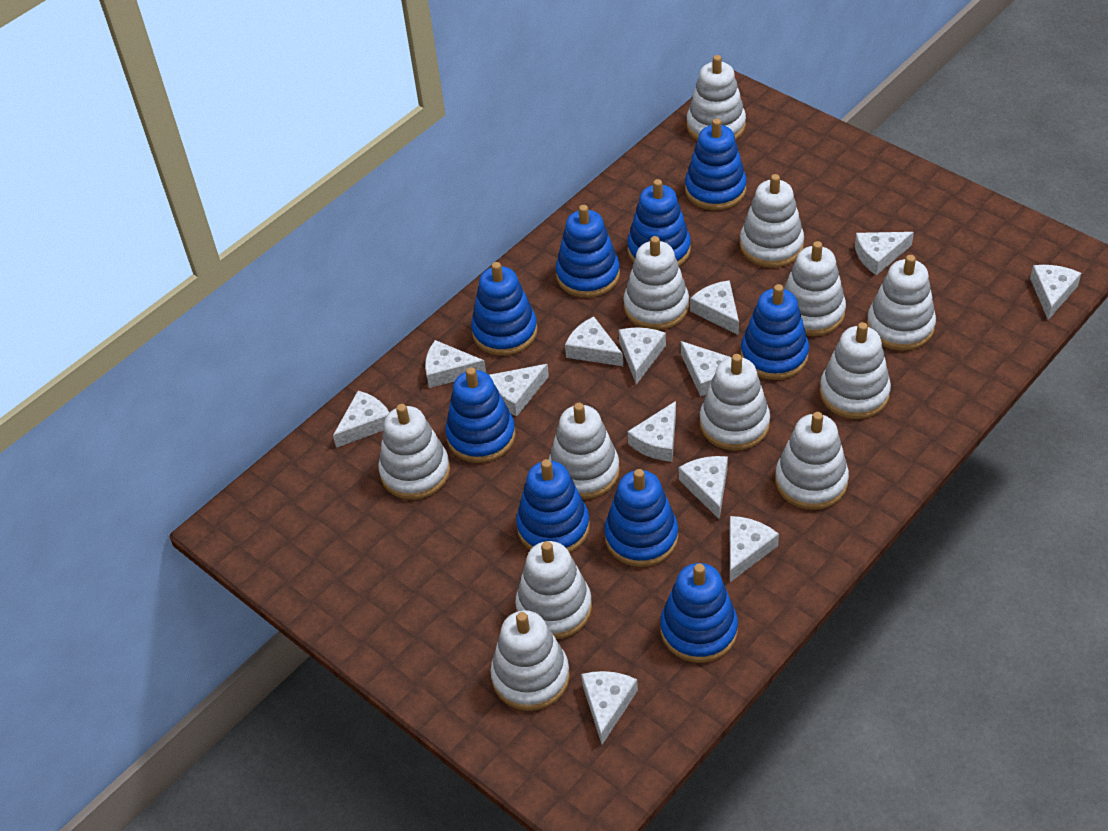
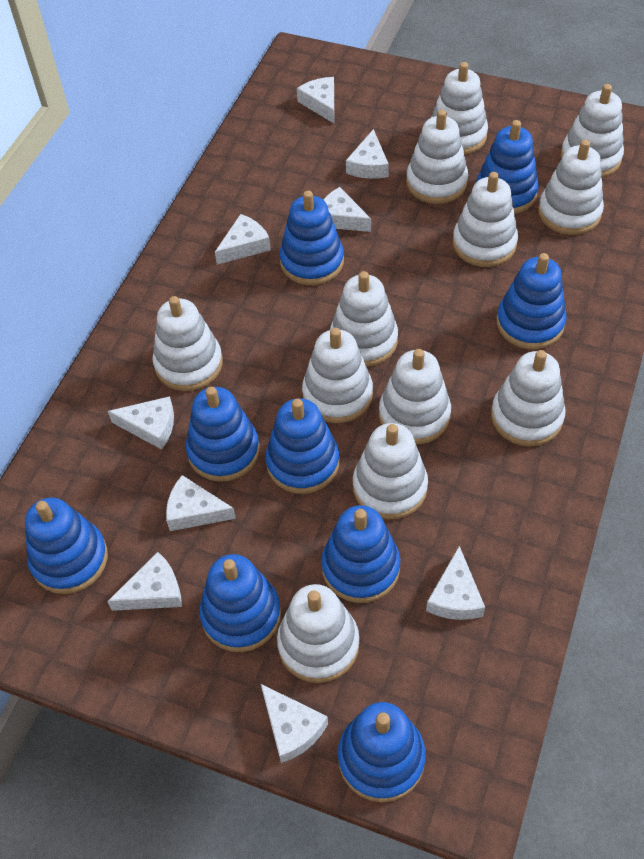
white cheese: 13 -> 9

